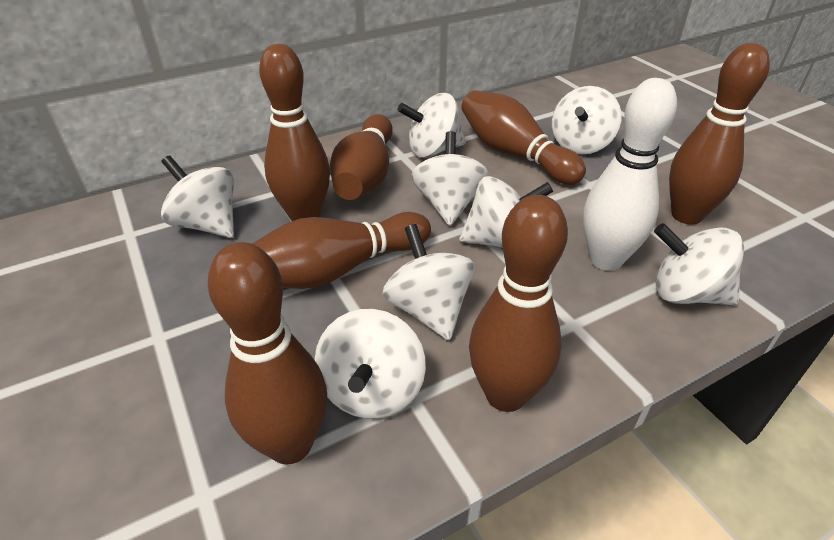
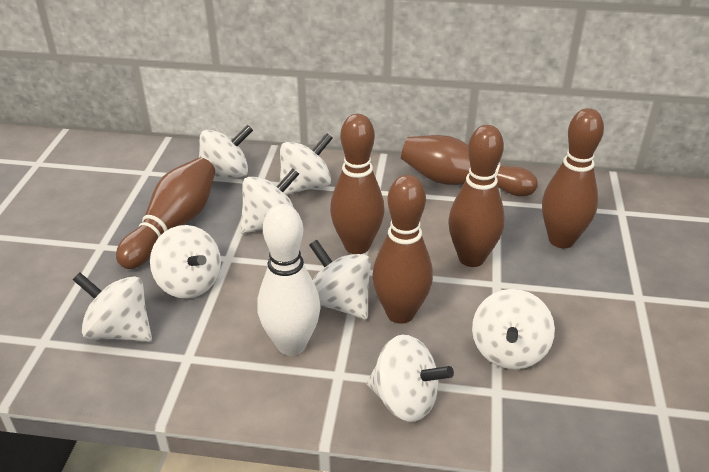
brown bowling pin: 7 -> 6

